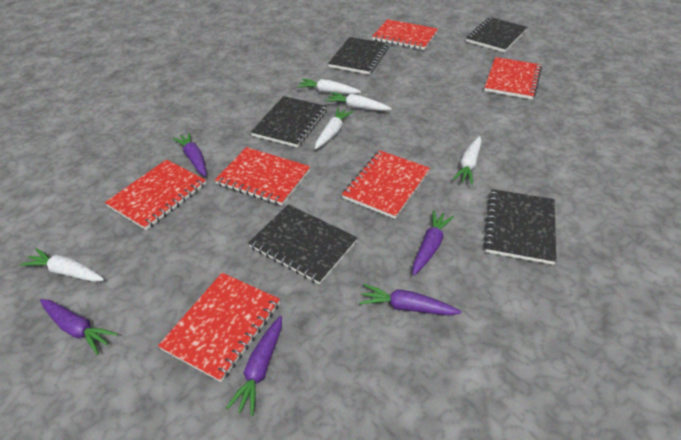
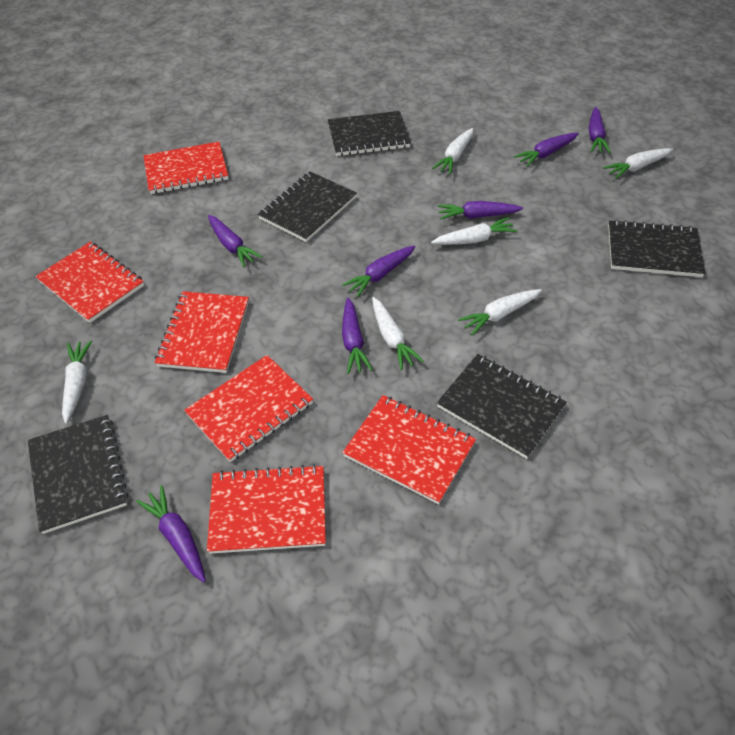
purple carrot: 5 -> 7
white carrot: 5 -> 6

